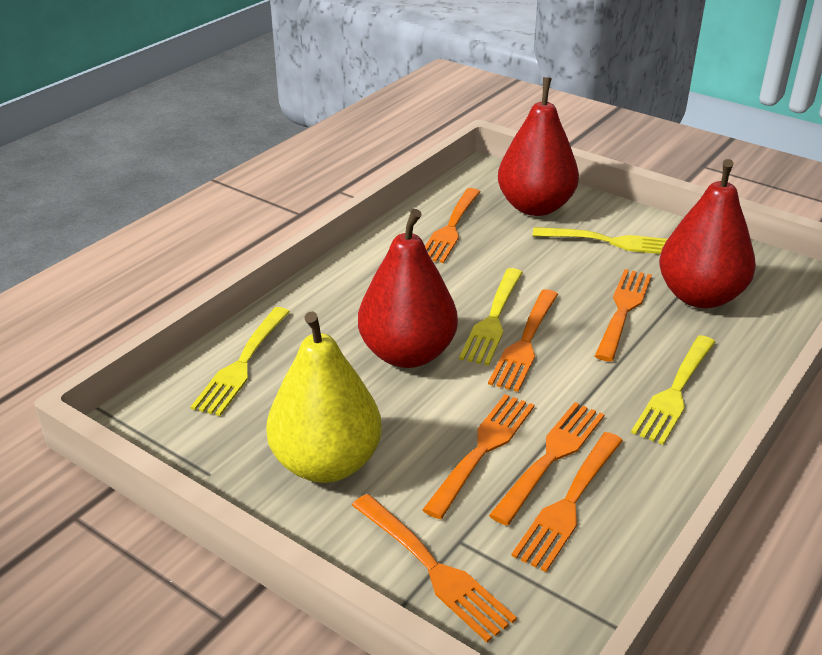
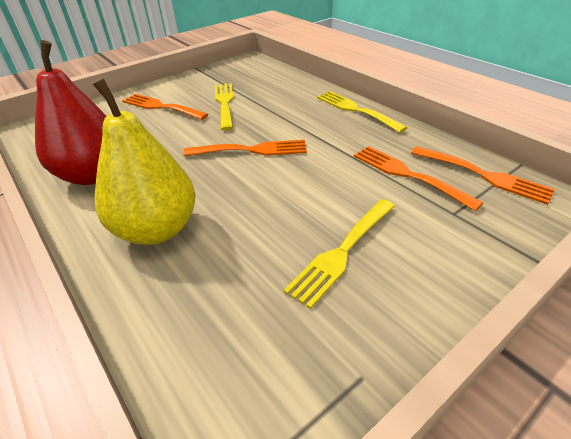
orange fork: 7 -> 4
red pear: 3 -> 1
yellow fork: 4 -> 3

